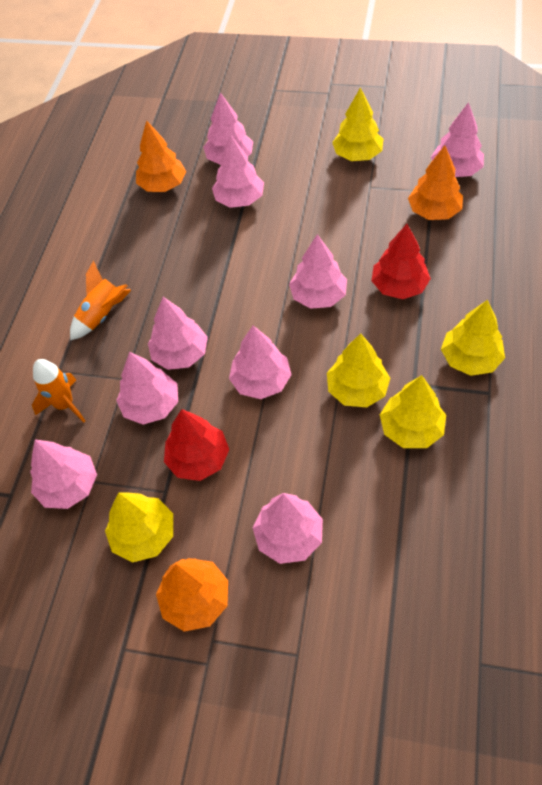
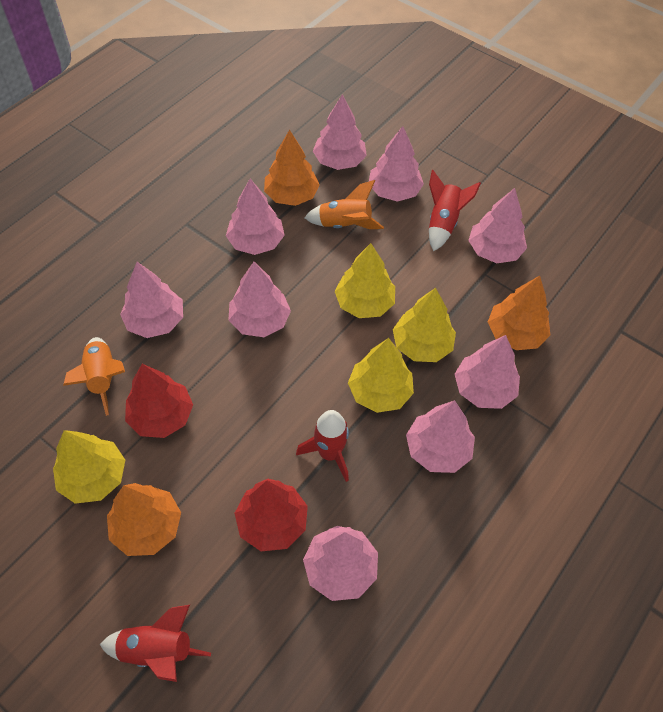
red rocket: 0 -> 3
yellow tree: 5 -> 4

